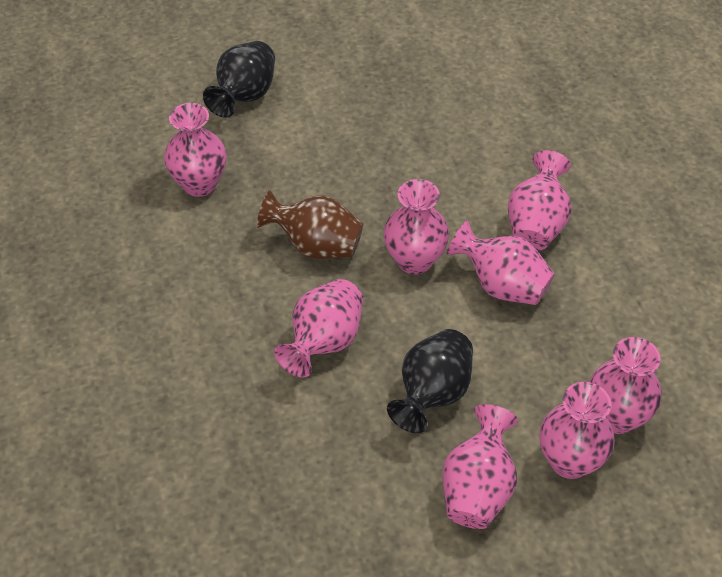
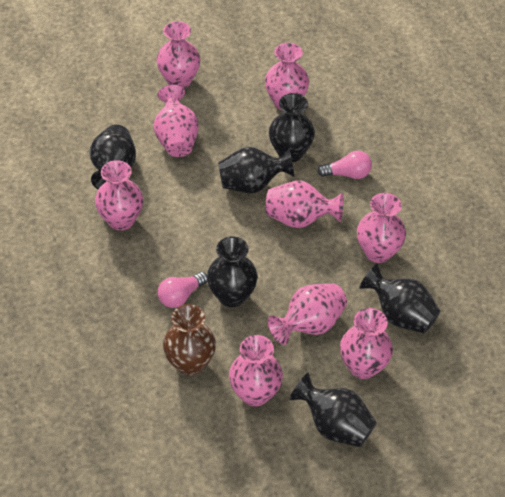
black vase: 2 -> 6
pink light bulb: 0 -> 2
pink vase: 8 -> 9

